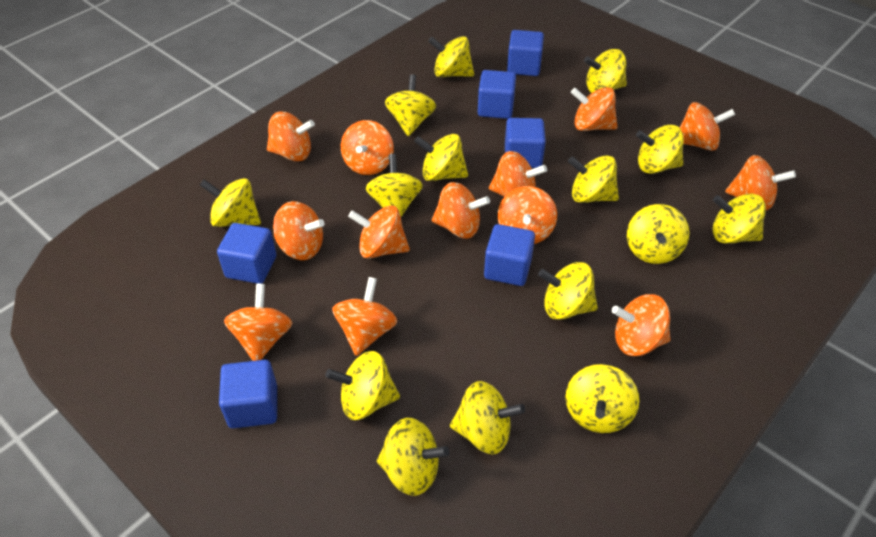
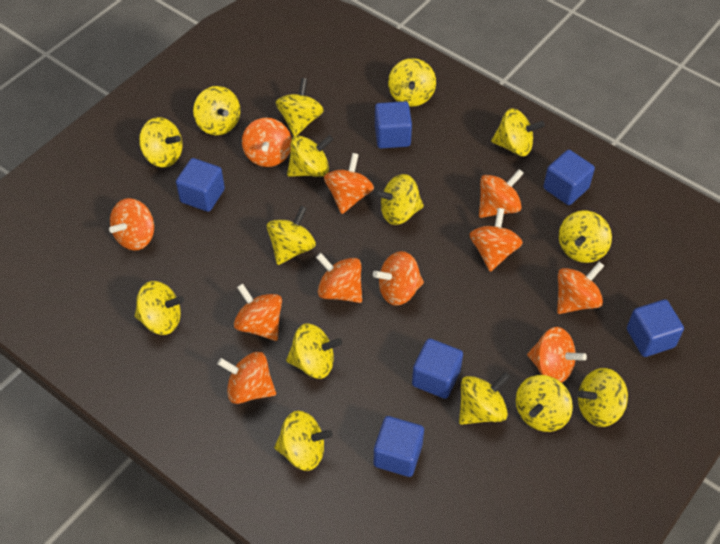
orange spinning top: 13 -> 11

